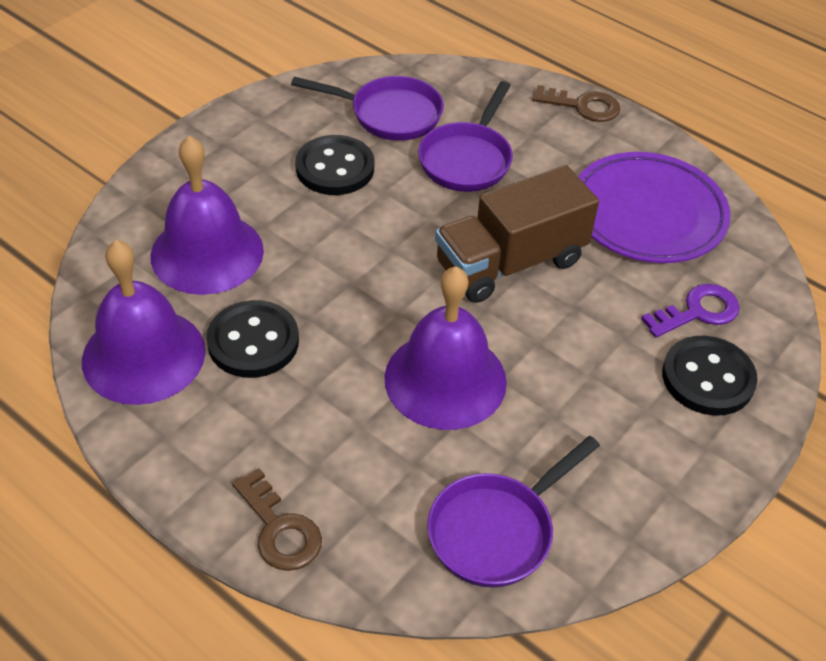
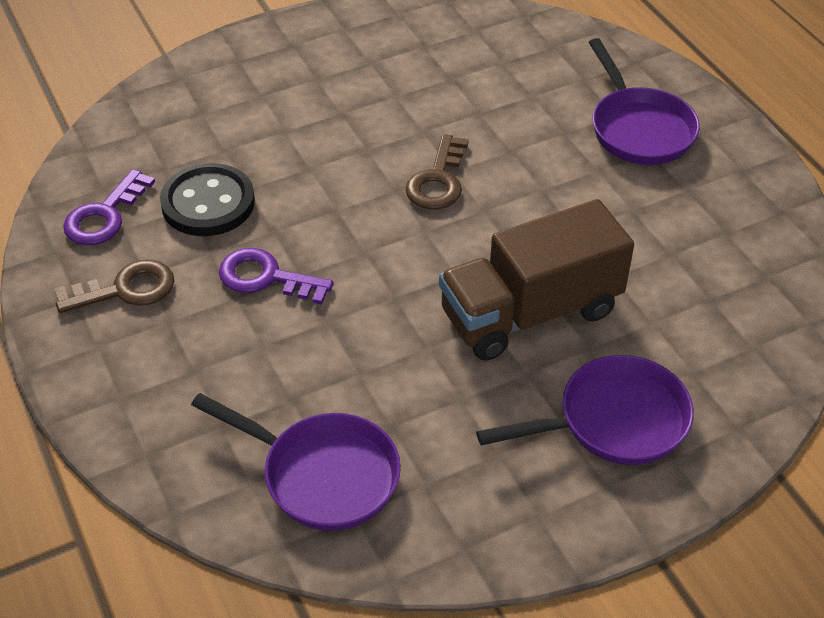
black button: 3 -> 1
purple bell: 3 -> 0
purple key: 1 -> 2
purple plate: 1 -> 0

